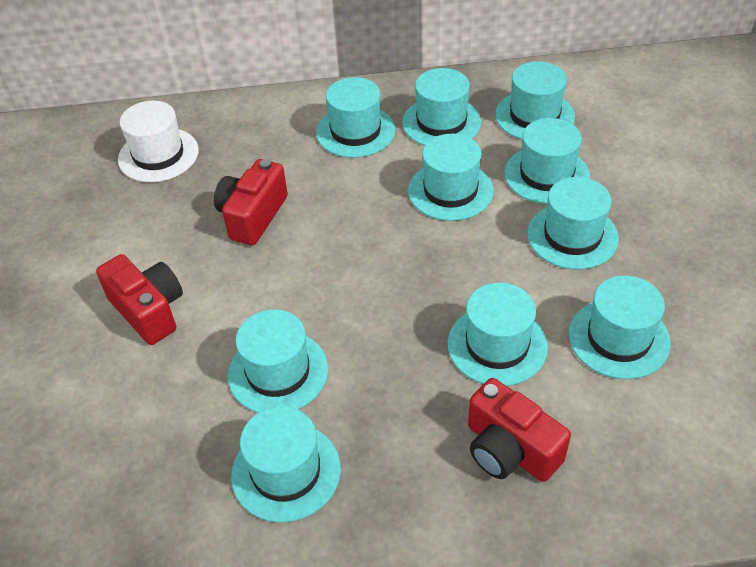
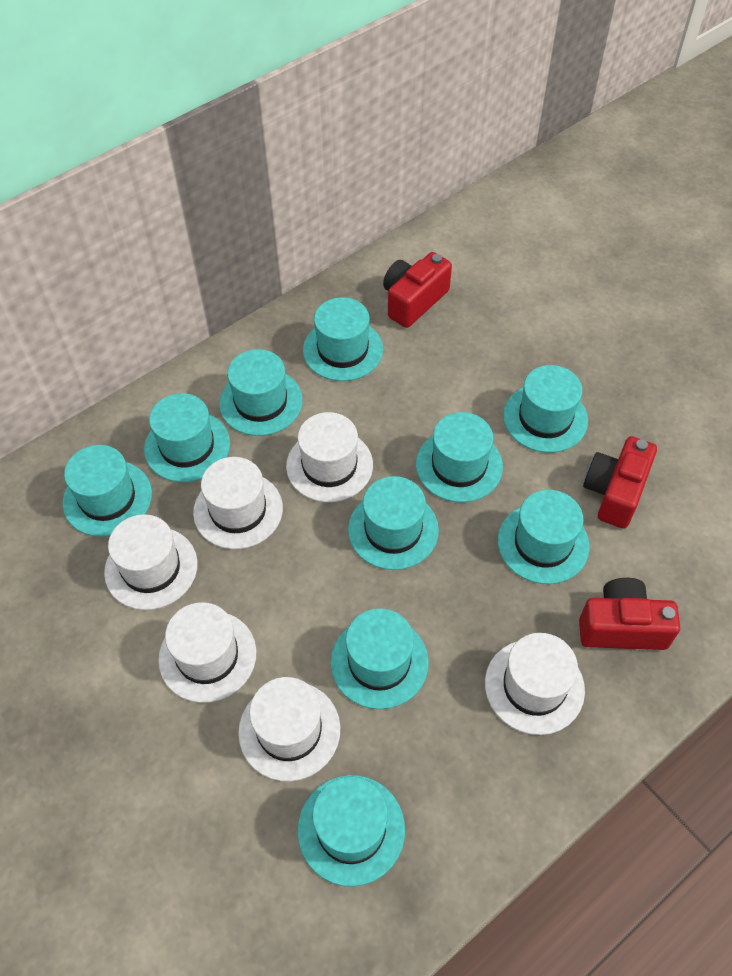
white hat: 1 -> 6

